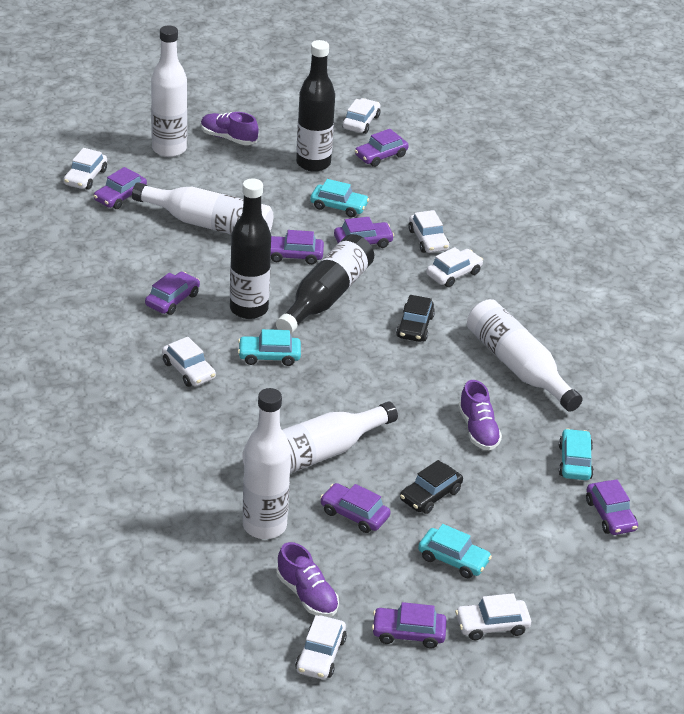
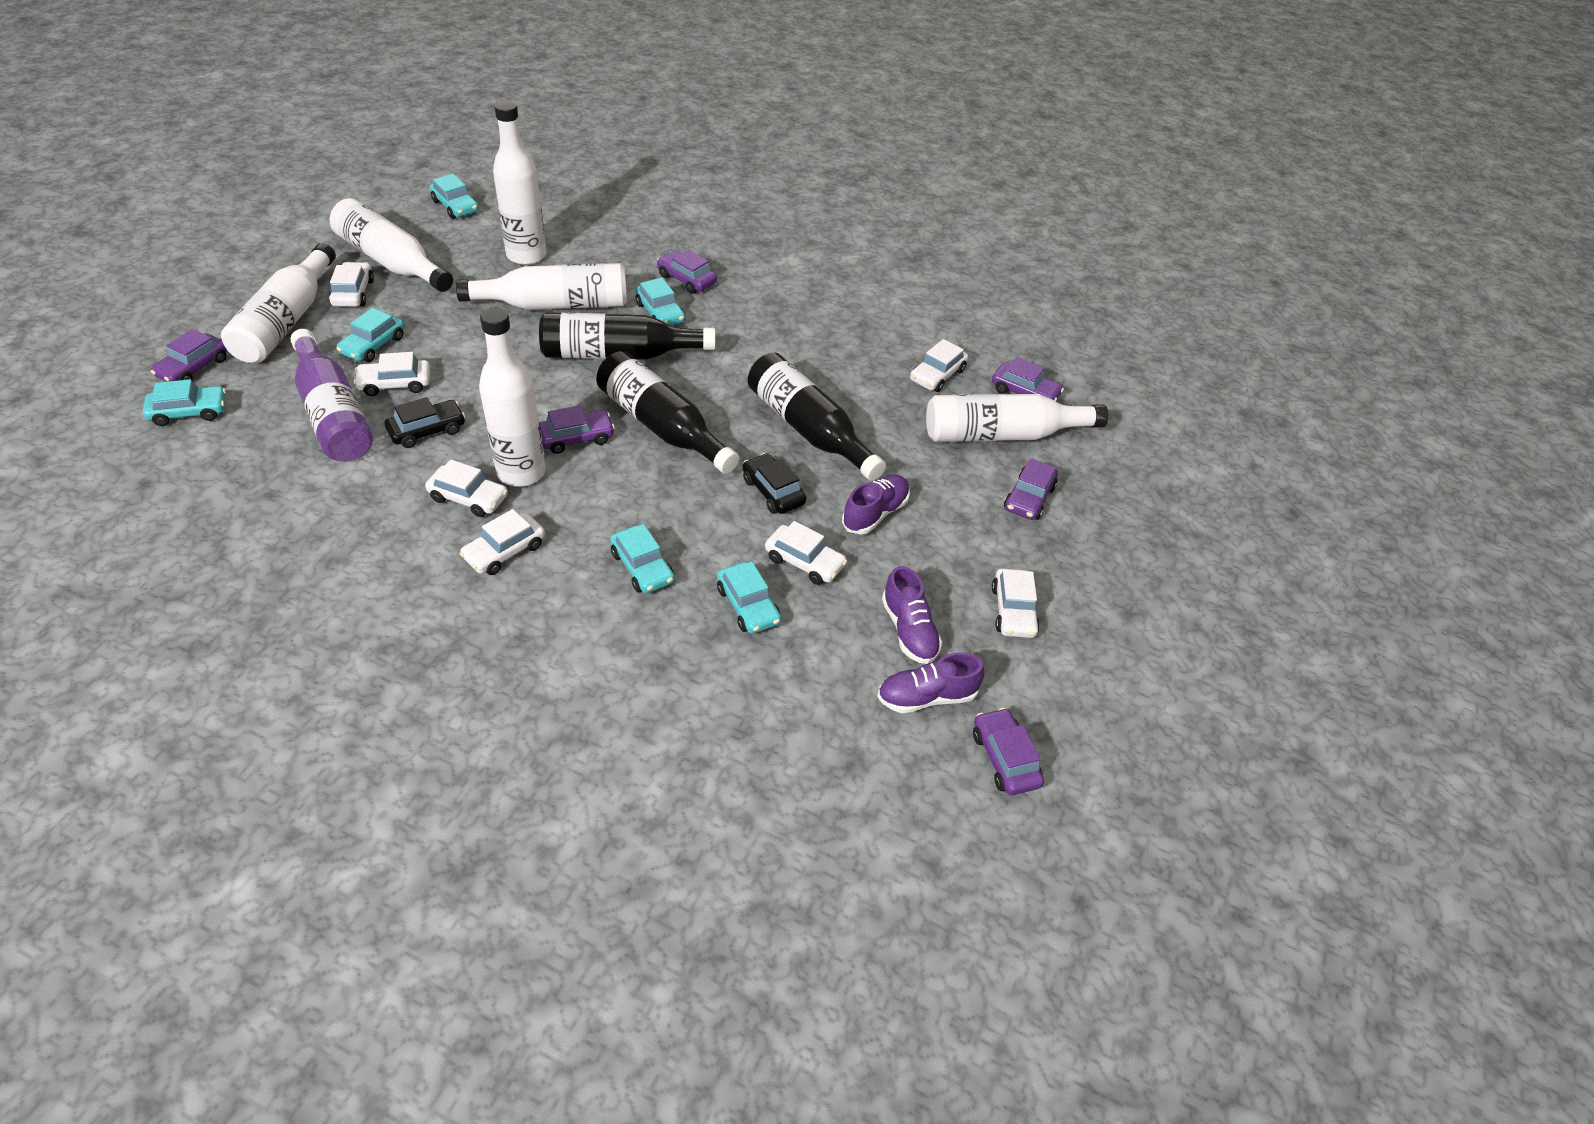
purple bottle: 0 -> 1
purple car: 8 -> 6
turquoise car: 4 -> 6
white bottle: 5 -> 6

